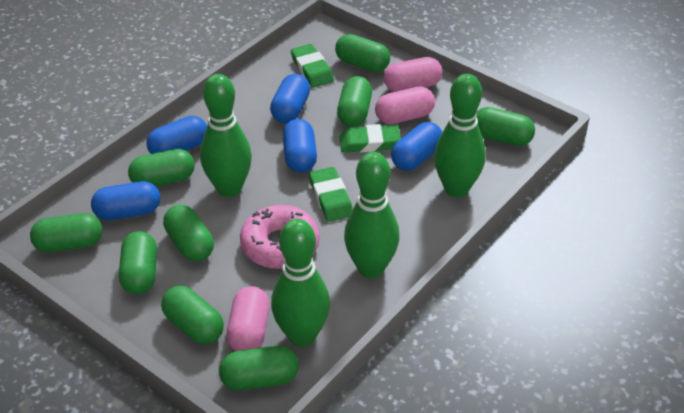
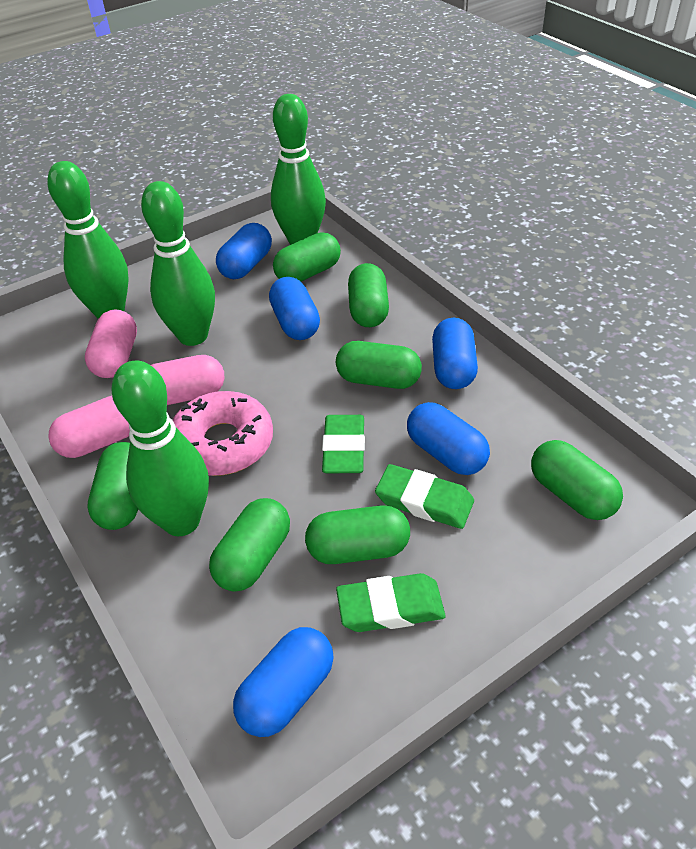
green capsule: 9 -> 7

